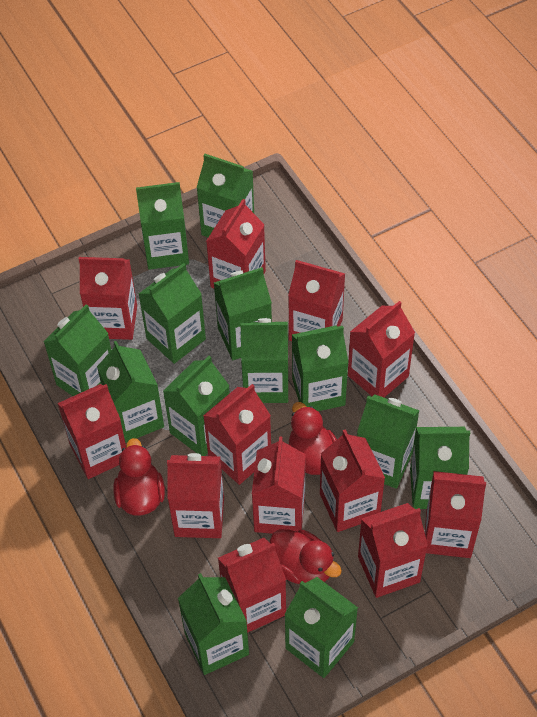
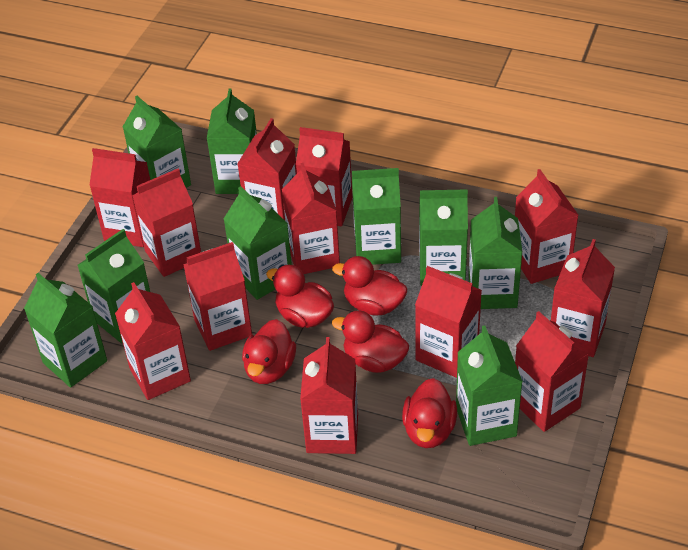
green carton: 13 -> 9
red duck: 3 -> 5

